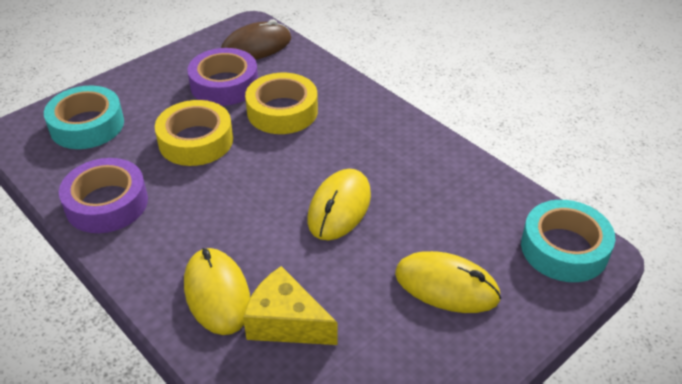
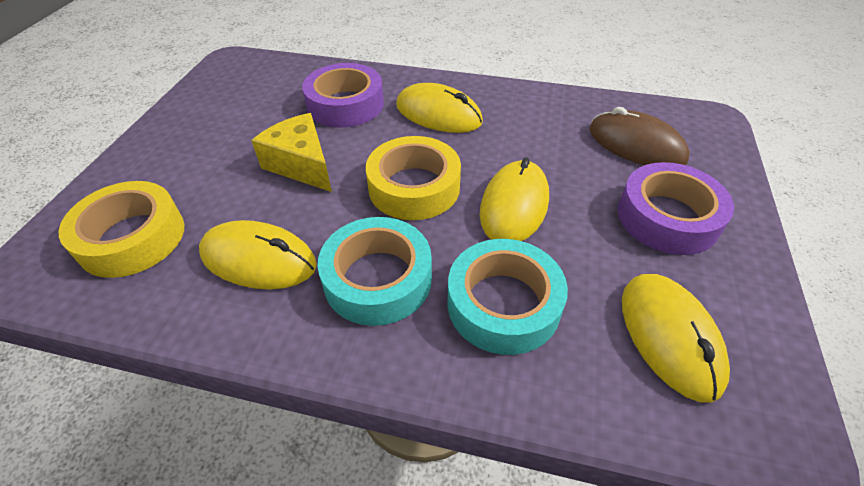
yellow mouse: 3 -> 4

